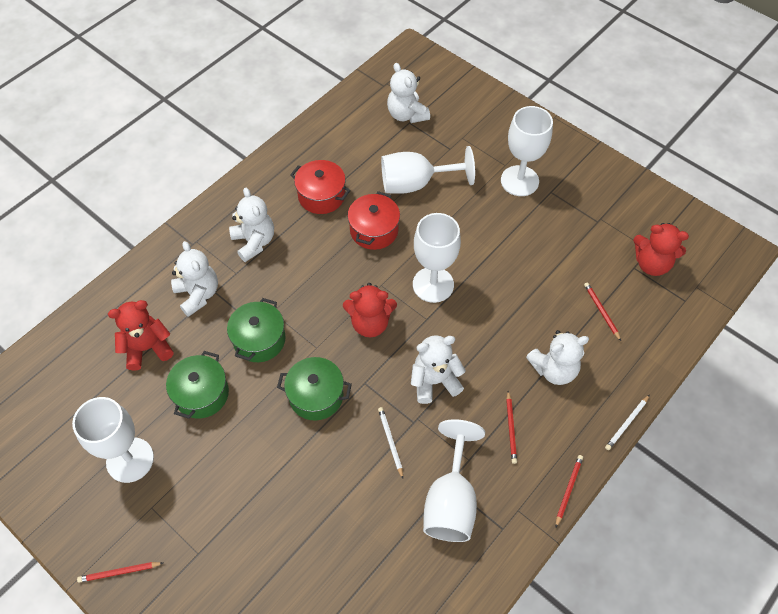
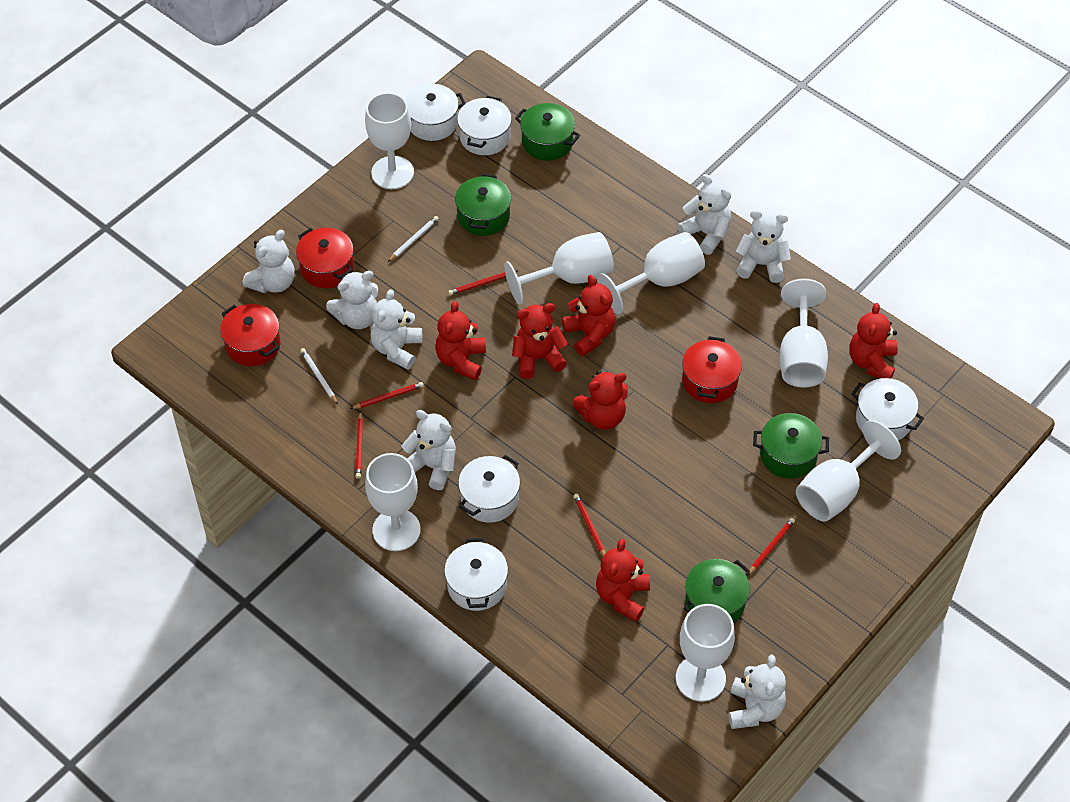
green pot: 3 -> 4
red pencil: 4 -> 5
red pot: 2 -> 3
red teddy bear: 3 -> 6
white goblet: 5 -> 7
white pot: 0 -> 5
white teddy bear: 5 -> 7

